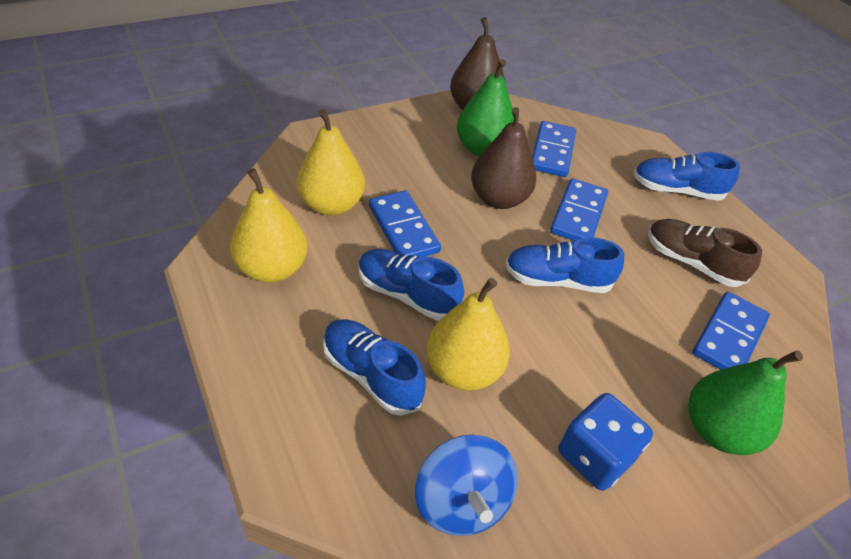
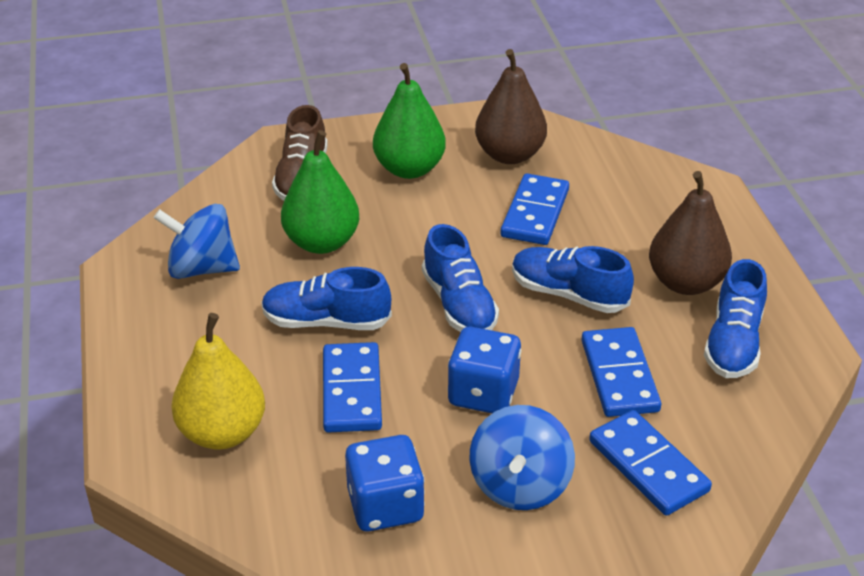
blue dice: 1 -> 2
blue spinning top: 1 -> 2
yellow pear: 3 -> 1

